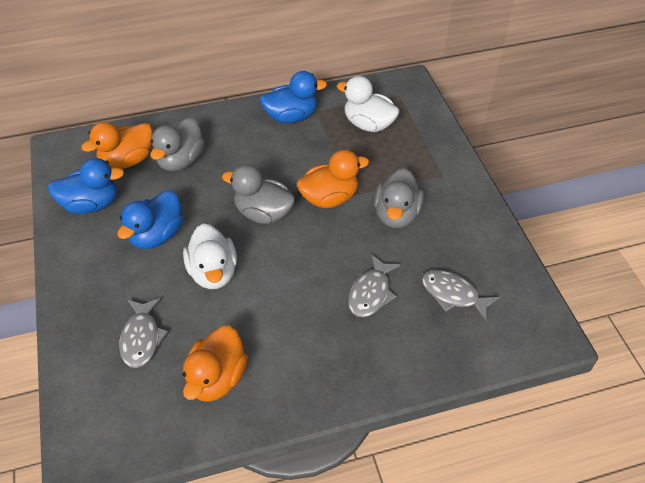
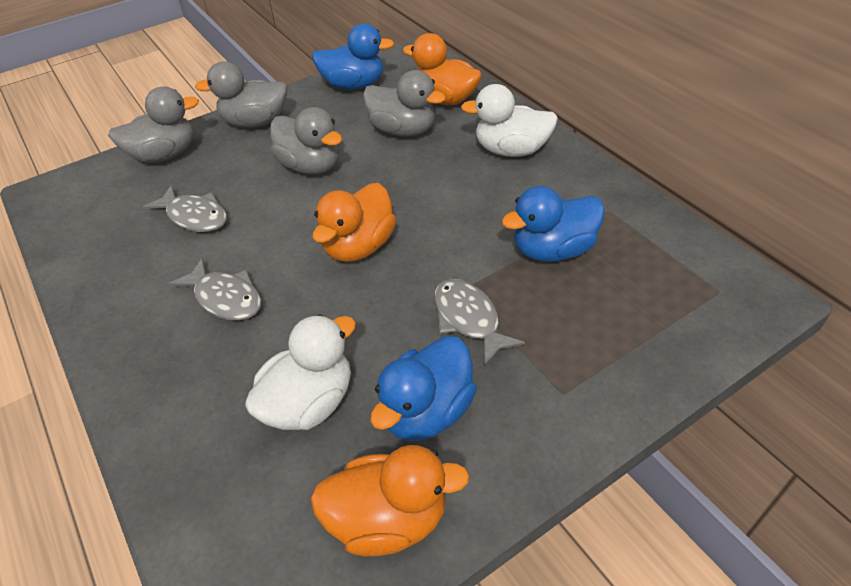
grey duck: 3 -> 4

